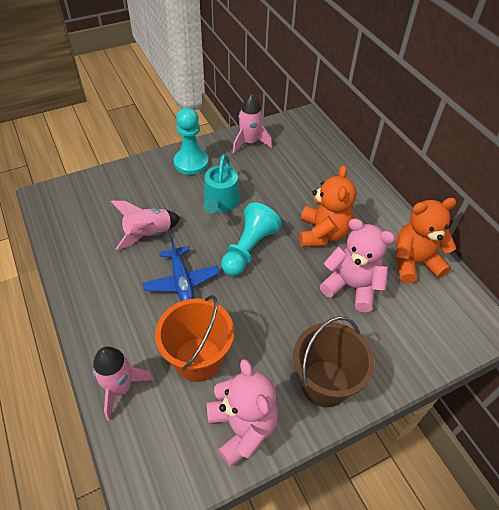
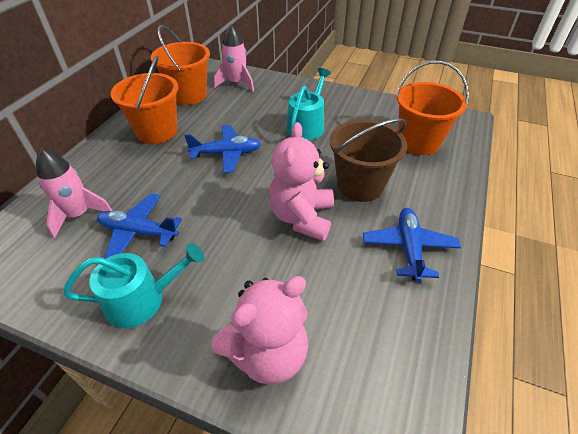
blue plane: 1 -> 3
orange bucket: 1 -> 3
orange teddy bear: 2 -> 0
pink rocket: 3 -> 2
turquoise pawn: 2 -> 0
turquoise watering can: 1 -> 2

